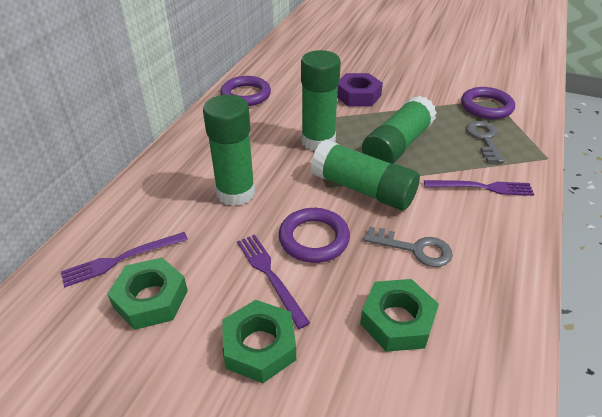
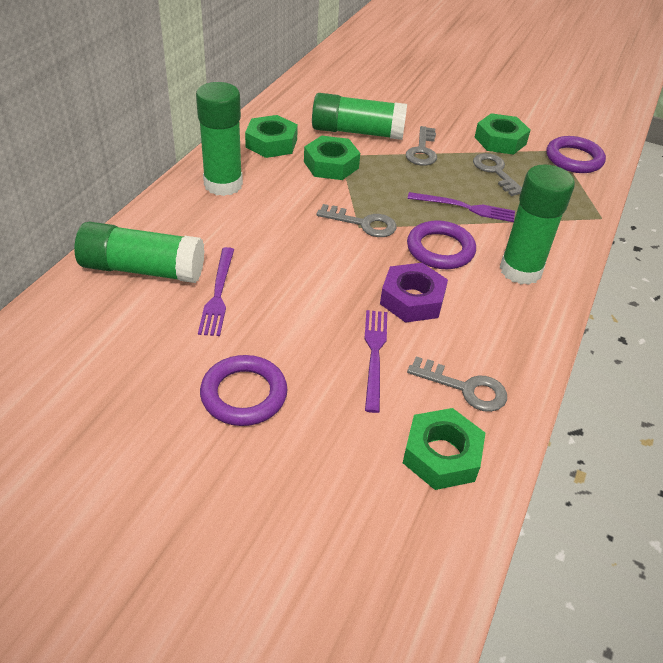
green nut: 3 -> 4
grey key: 2 -> 4

